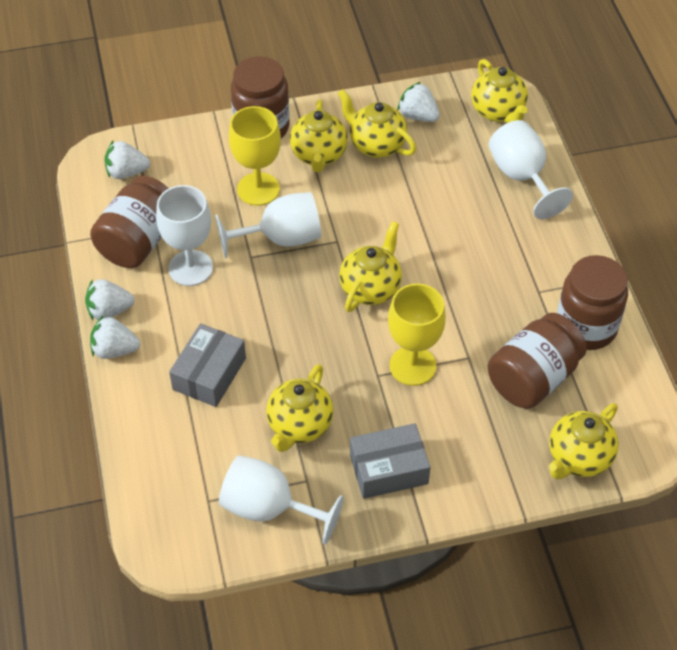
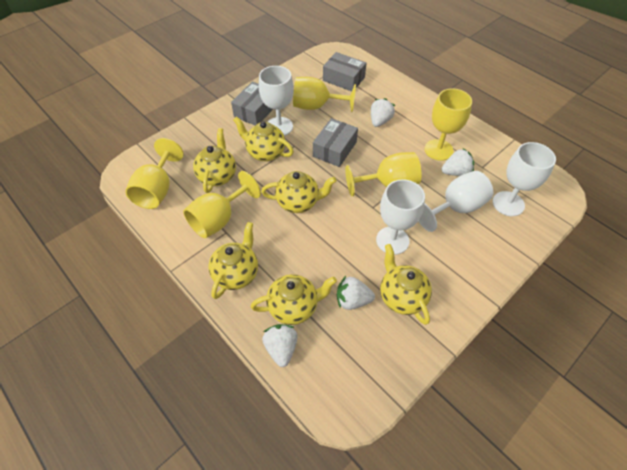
brown jar: 4 -> 0
grey box: 2 -> 3
yellow goblet: 2 -> 5

